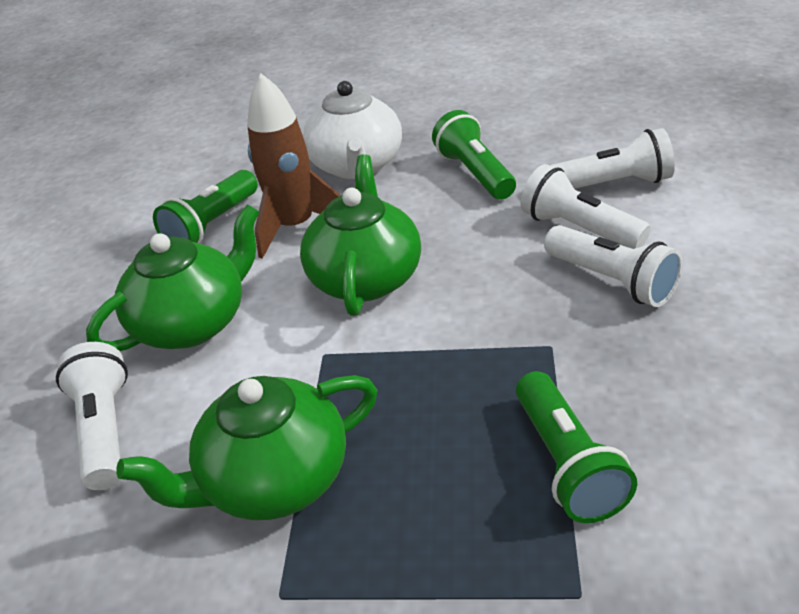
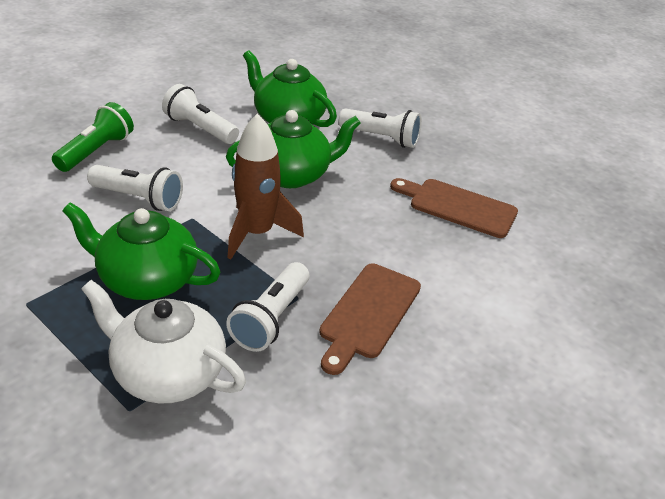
brown cutting board: 0 -> 2
green flashlight: 3 -> 1

